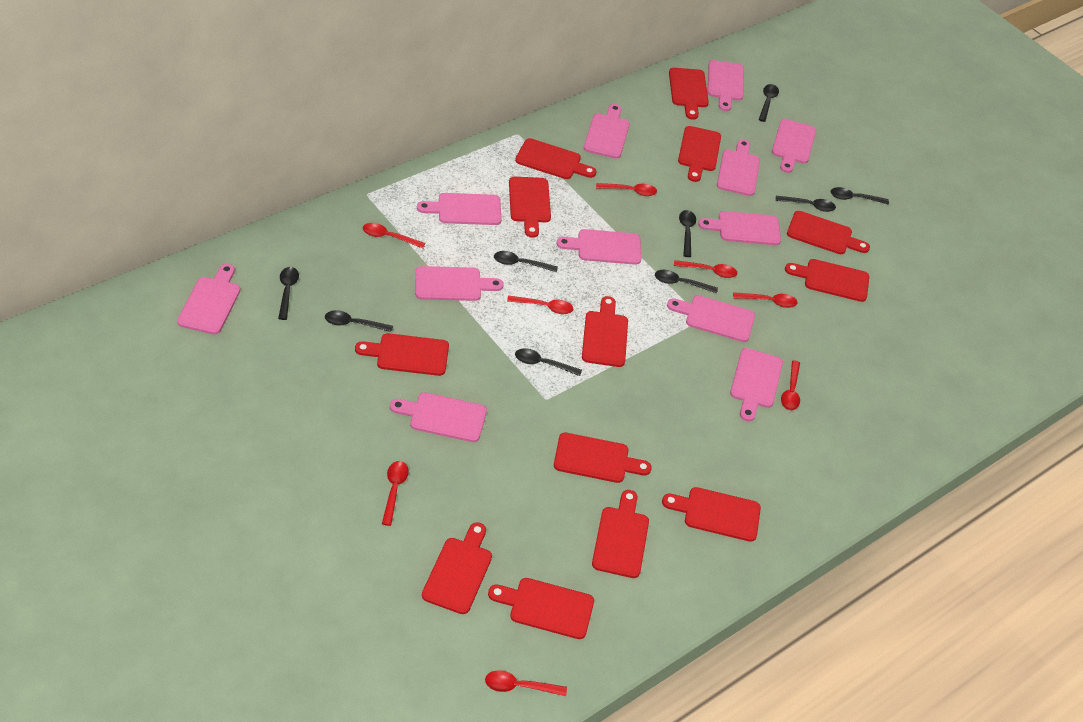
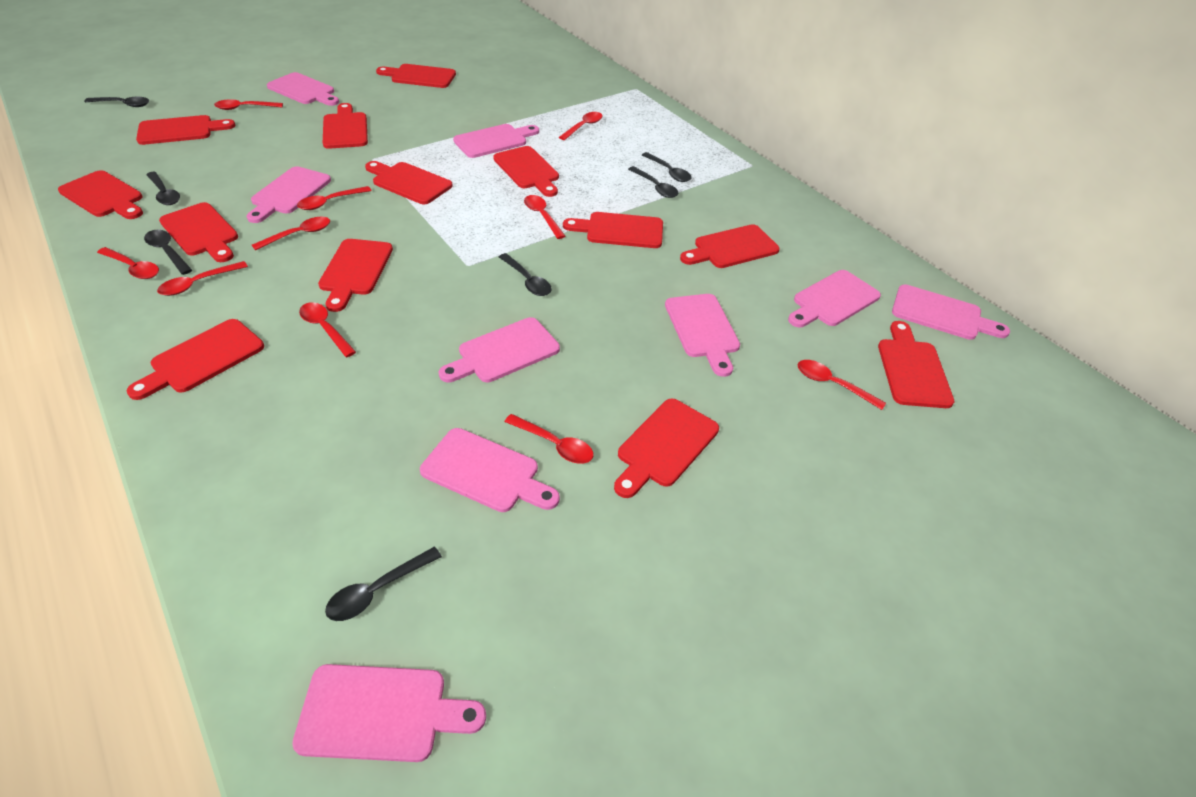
black spoon: 9 -> 7
pink cutting board: 12 -> 9
red spoon: 8 -> 10

